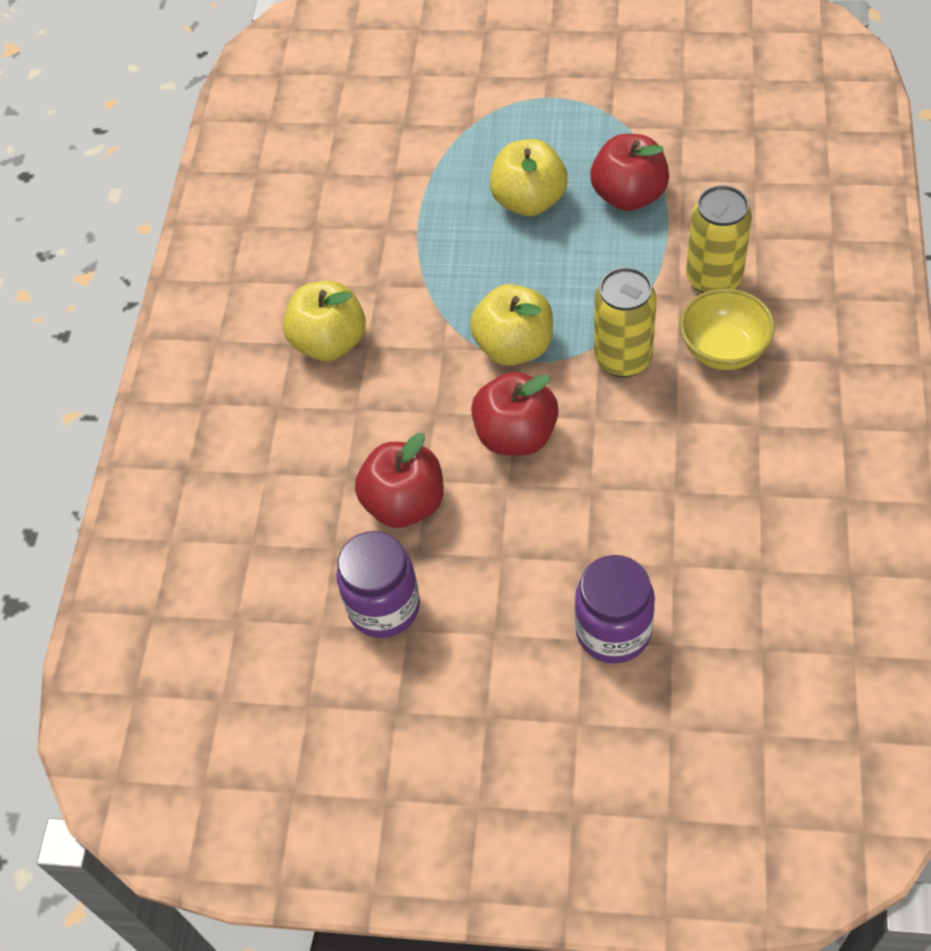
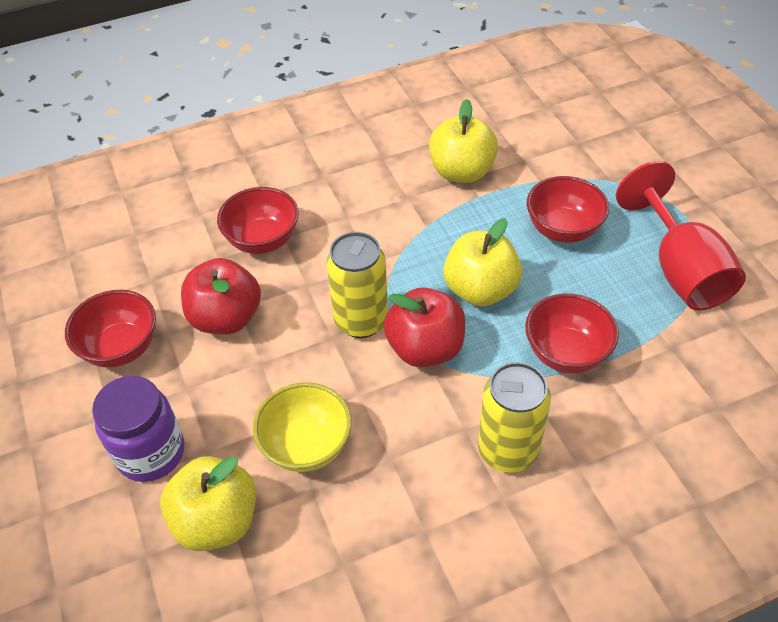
purple jar: 2 -> 1
red apple: 3 -> 2
red bowl: 0 -> 4
red goblet: 0 -> 1

